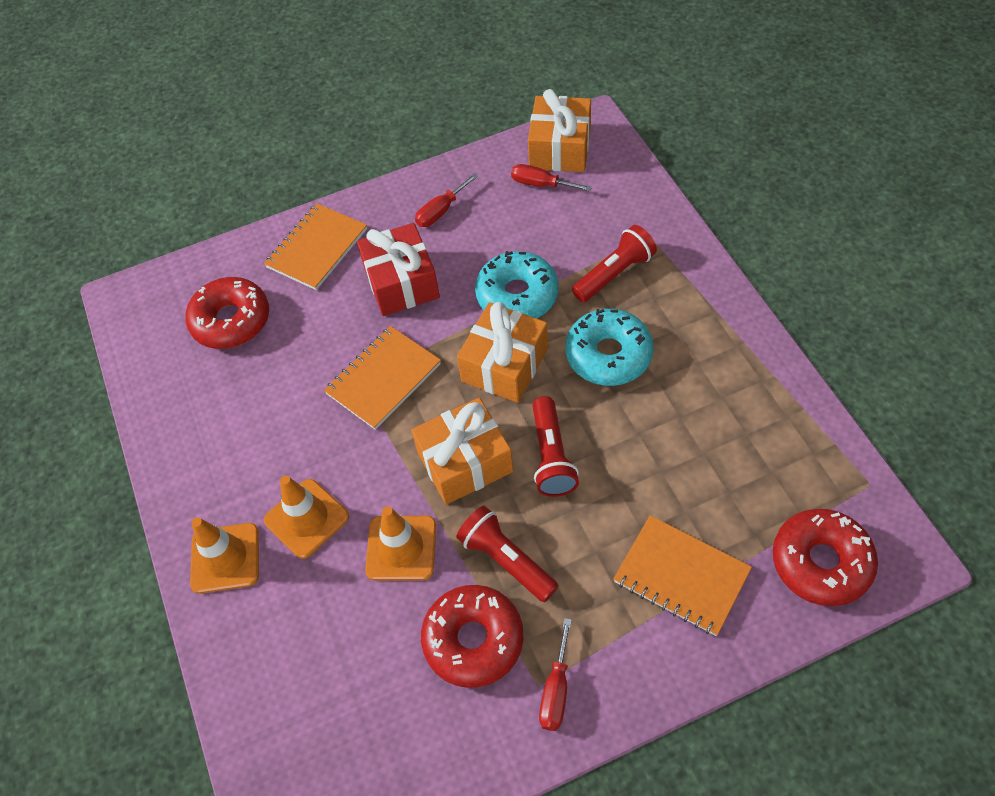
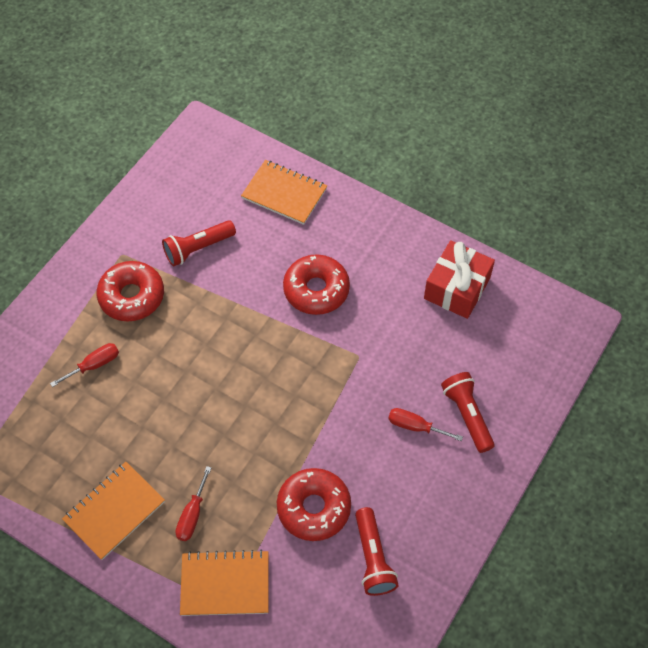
orange gift: 3 -> 0
orange traffic cone: 3 -> 0
turquoise donut: 2 -> 0

